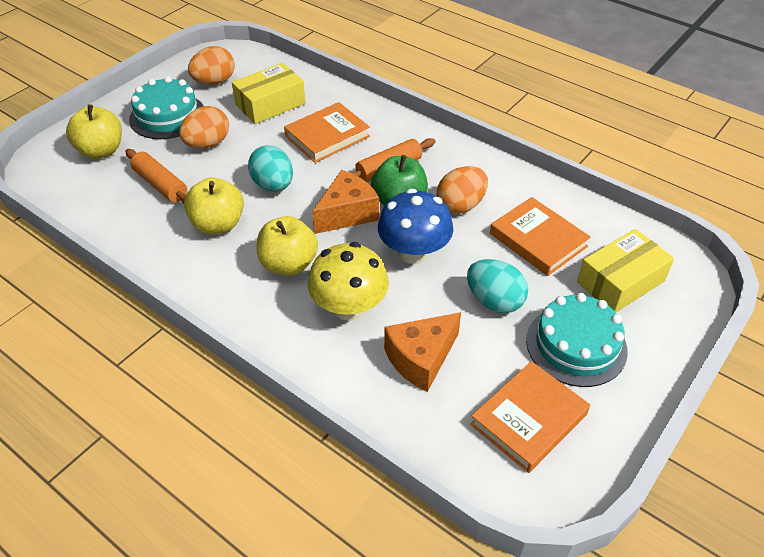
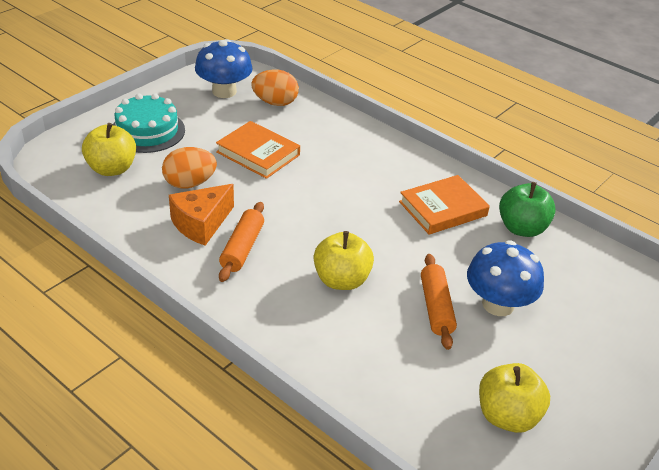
blue mushroom: 1 -> 2
orange book: 3 -> 2
orange cheese: 2 -> 1
orange egg: 3 -> 2
turquoise cake: 2 -> 1
turquoise egg: 2 -> 0
yellow box: 2 -> 0
yellow mushroom: 1 -> 0

